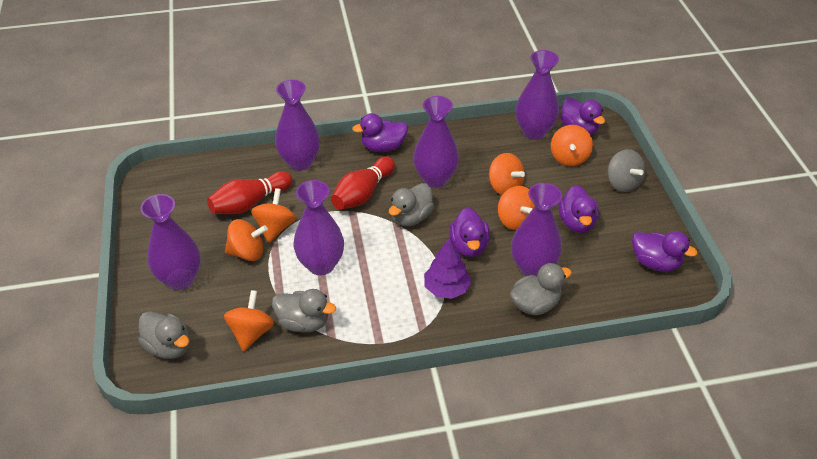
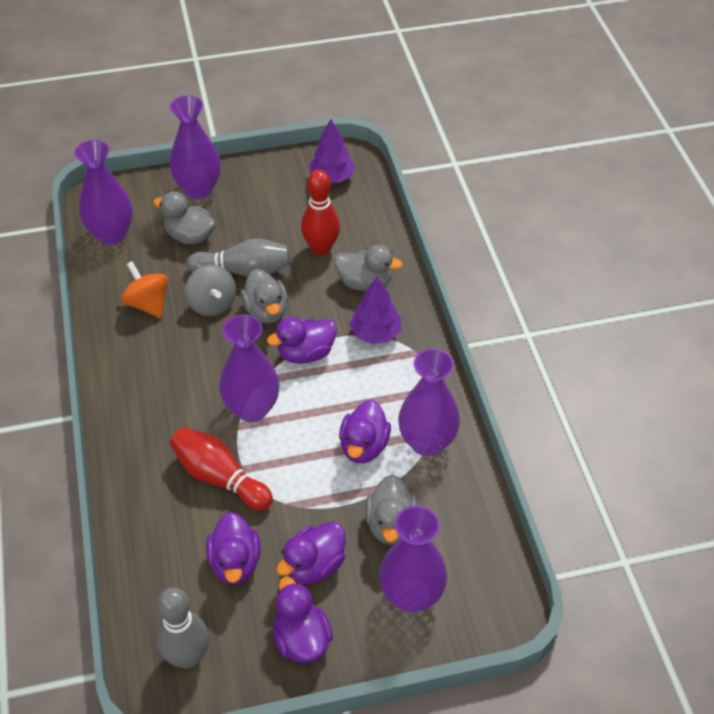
grey bowling pin: 0 -> 2
orange spinning top: 6 -> 1
purple tree: 1 -> 2
purple vase: 6 -> 5

